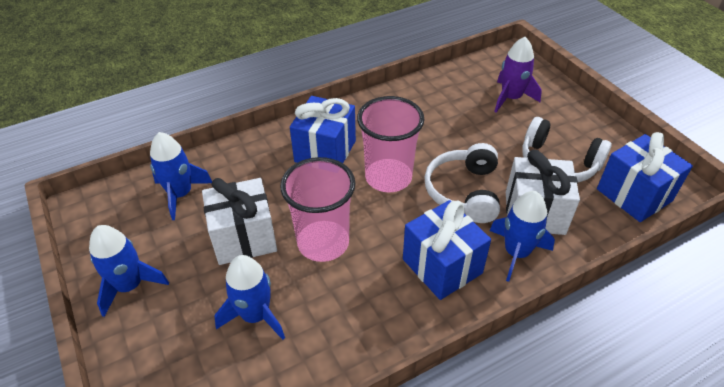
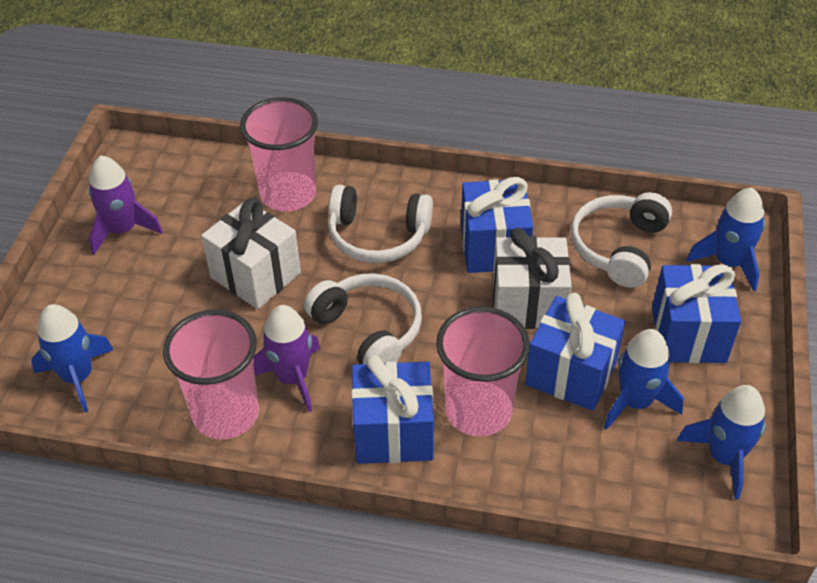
blue gift: 3 -> 4
pink cup: 2 -> 3
purple rocket: 1 -> 2
white headphones: 2 -> 3

